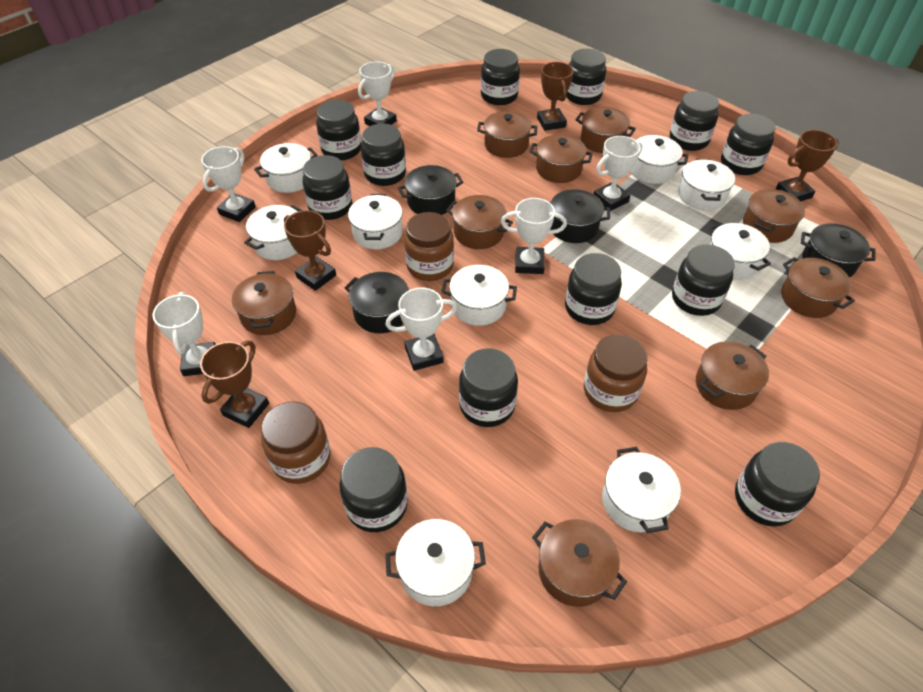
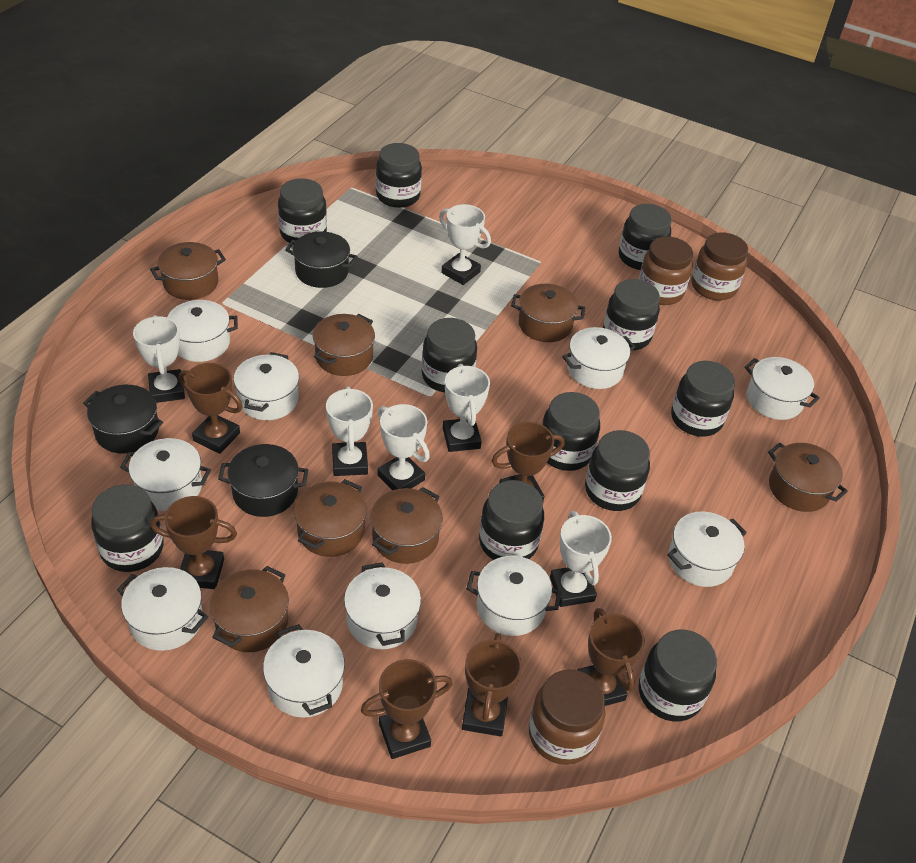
black jar: 12 -> 11
black pot: 4 -> 3
brown pot: 9 -> 7
brown trophy: 4 -> 6
white pot: 9 -> 10

